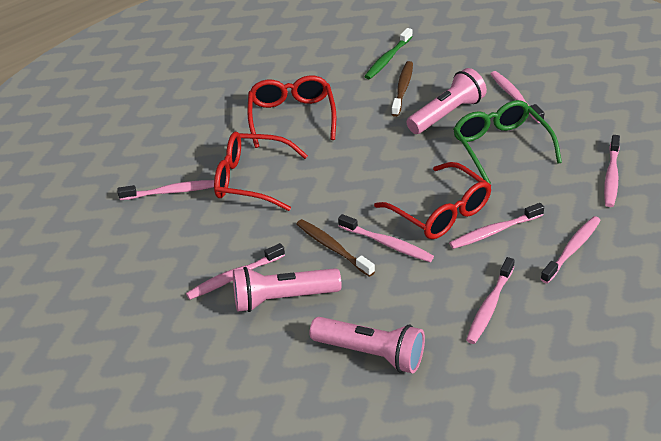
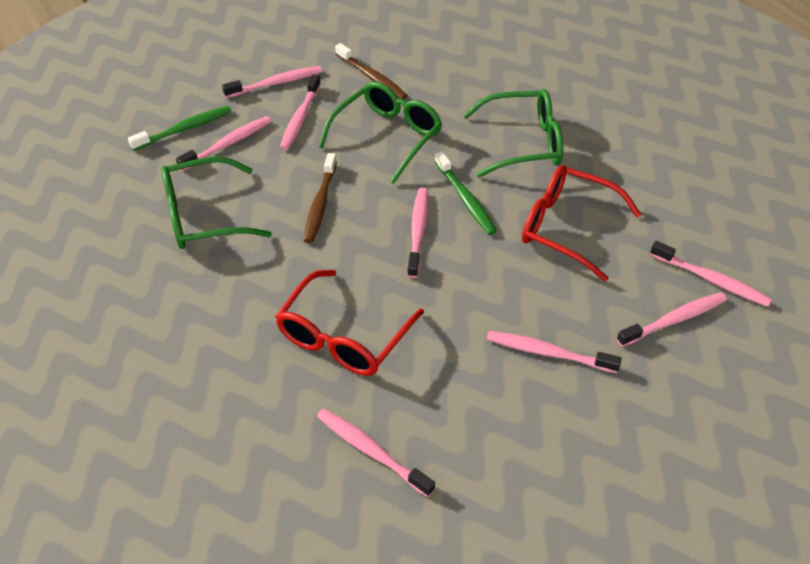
green glasses: 1 -> 3
green toothbrush: 1 -> 2
pink flashlight: 3 -> 0
red glasses: 3 -> 2

